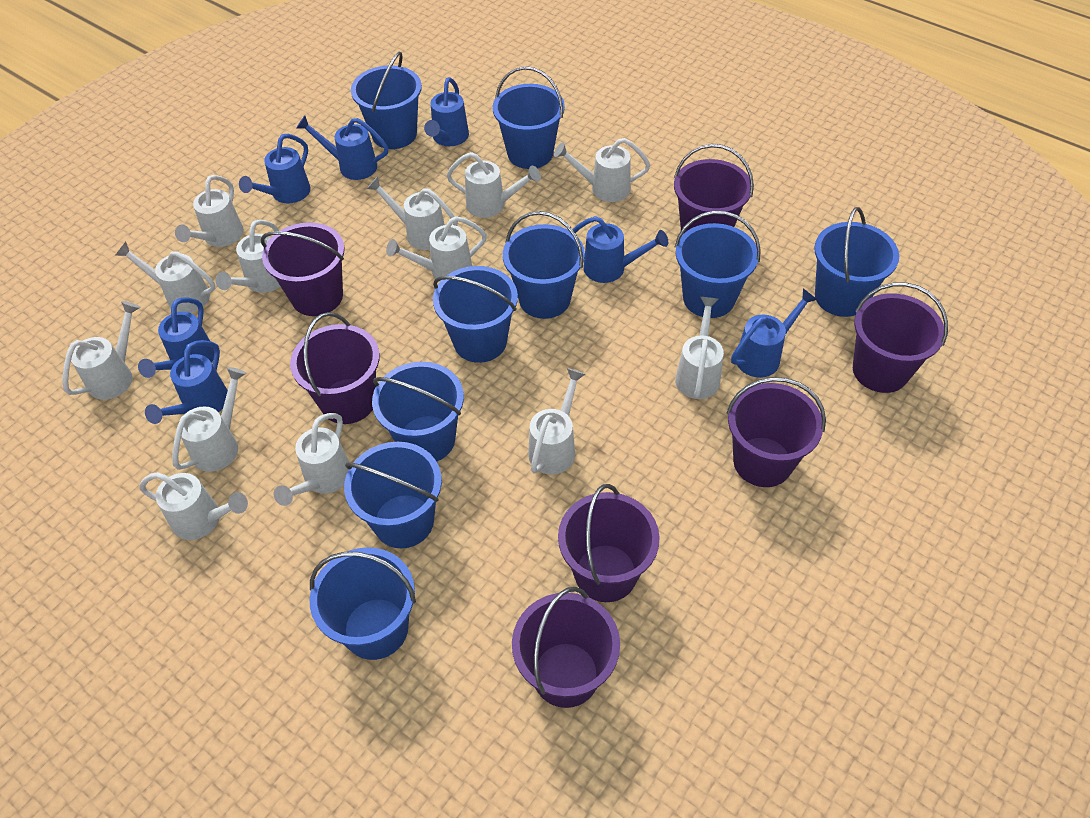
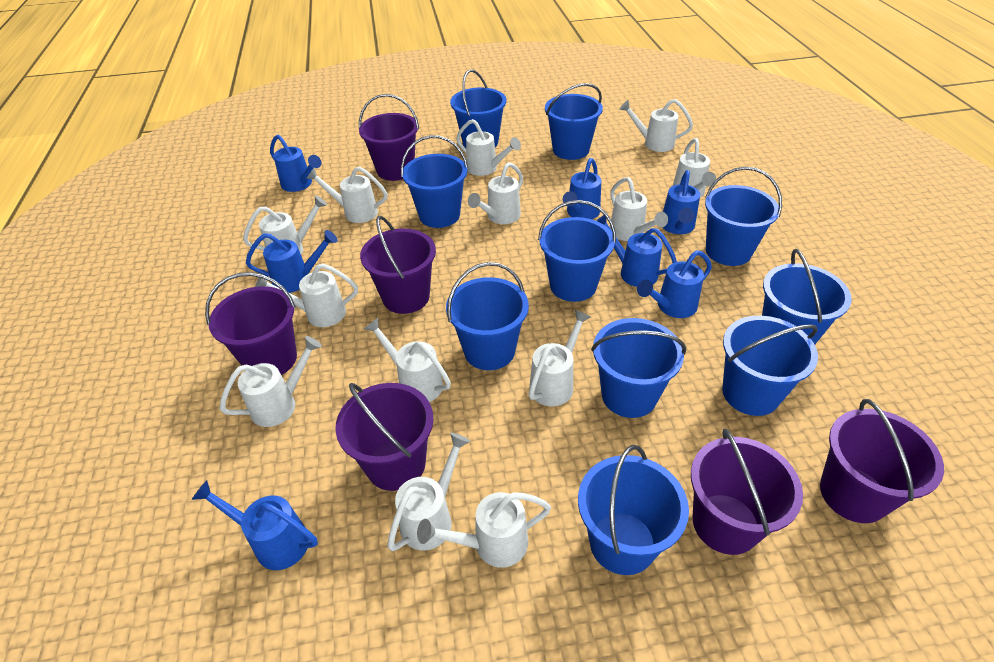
blue bucket: 9 -> 10
purple bucket: 7 -> 6

